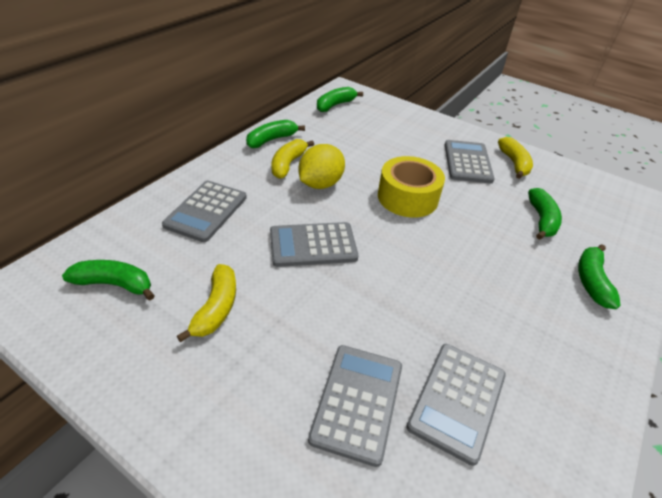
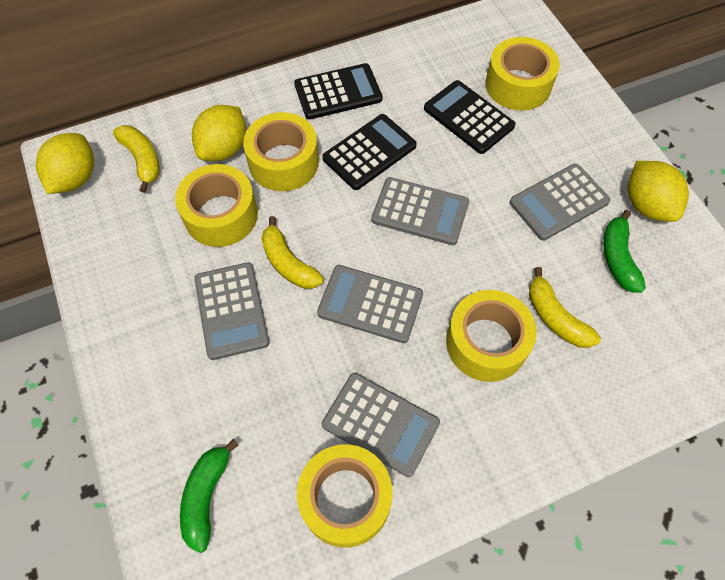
black calculator: 0 -> 3
green banana: 5 -> 2
yellow lemon: 1 -> 3
yellow tape: 1 -> 5

